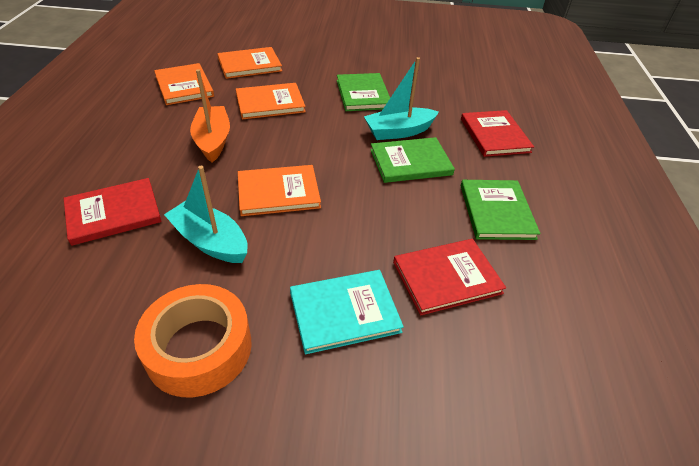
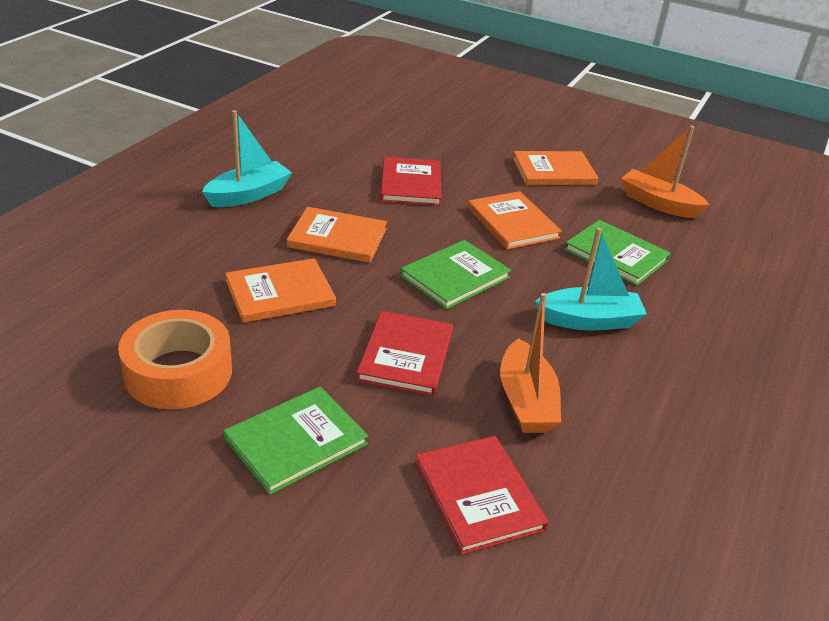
orange boat: 1 -> 2
turquoise book: 1 -> 0

